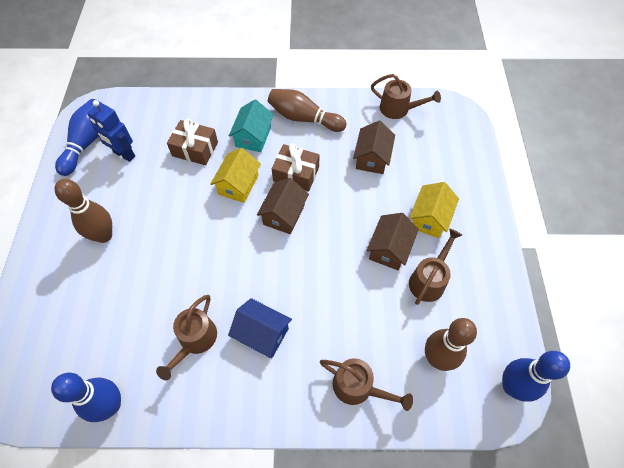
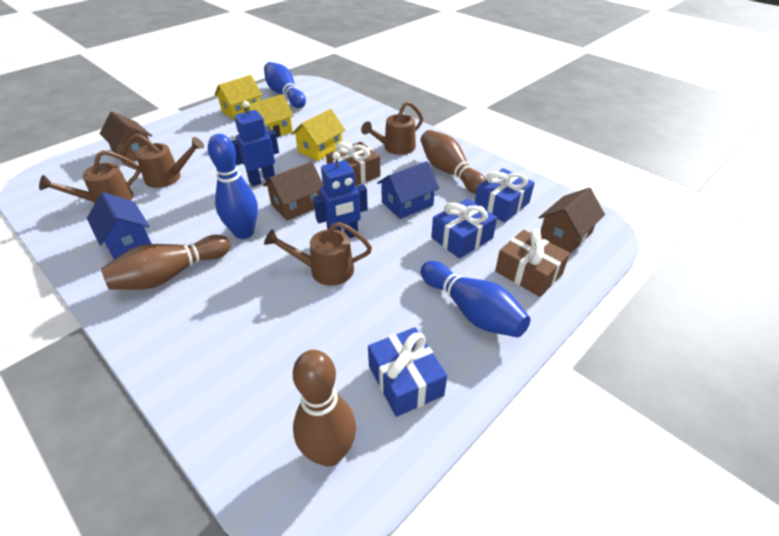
blue gift: 0 -> 3
blue house: 1 -> 2
blue robot: 1 -> 2
turquoise house: 1 -> 0
yellow house: 2 -> 3

